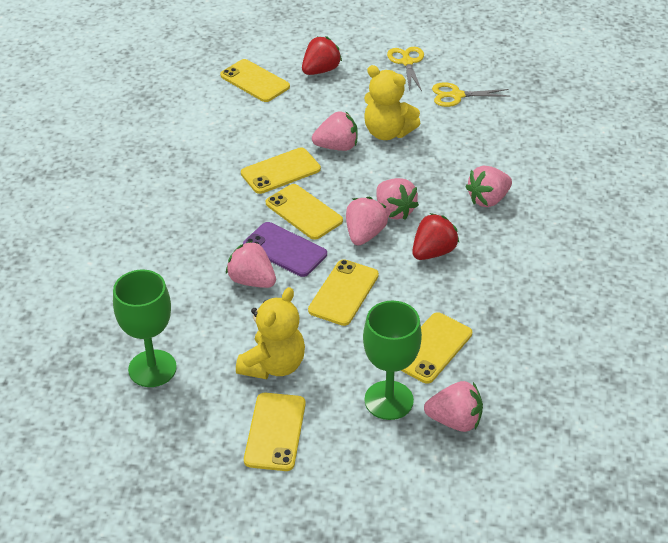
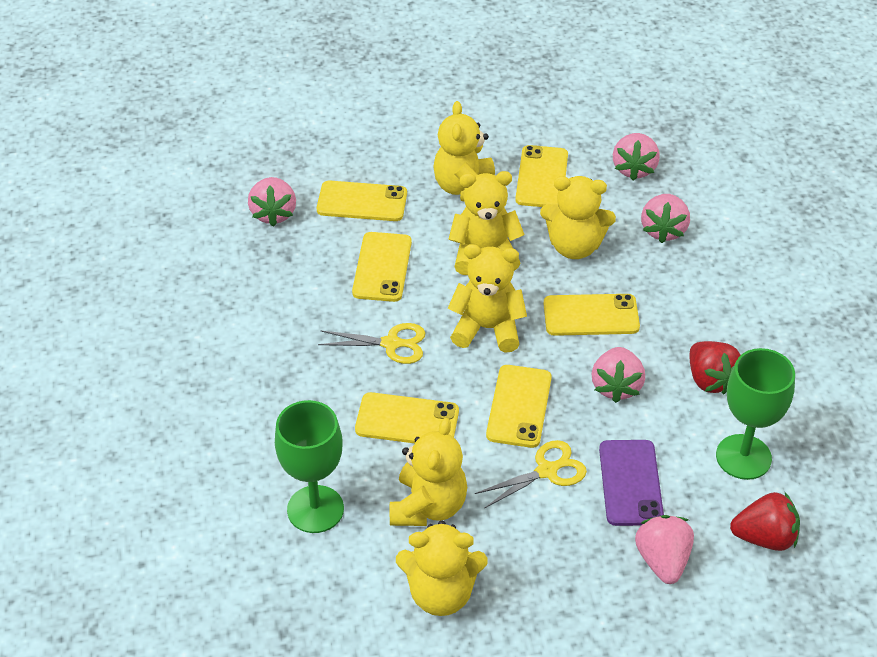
pink strawberry: 6 -> 5
yellow teddy bear: 2 -> 6

